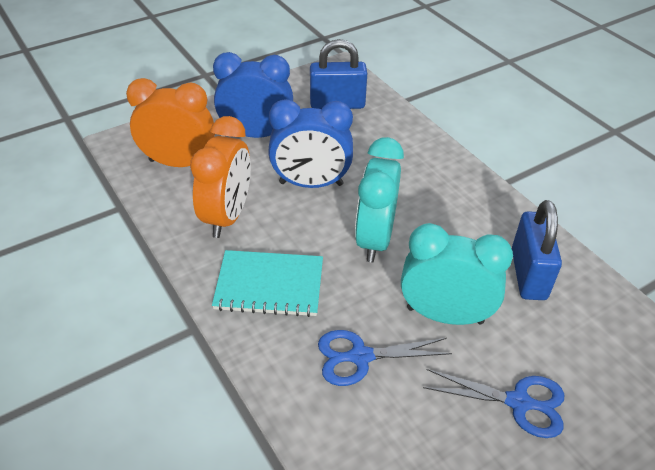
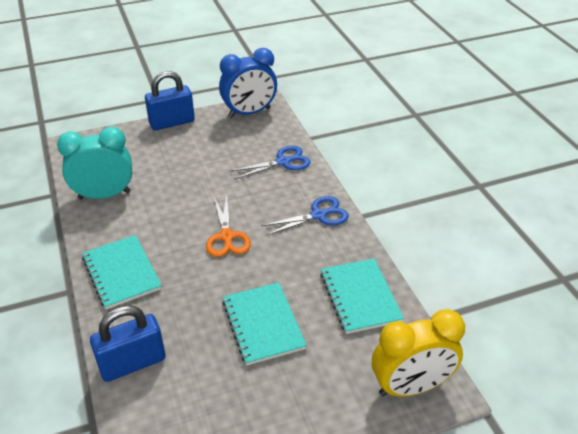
blue clock: 2 -> 1
orange clock: 2 -> 0
orange scissors: 0 -> 1
turquoise clock: 2 -> 1
turquoise notebook: 1 -> 3
yellow clock: 0 -> 1

